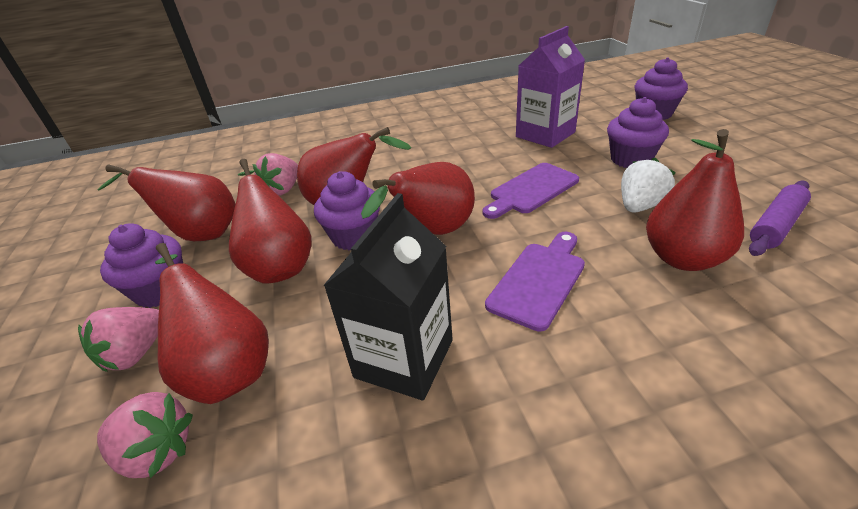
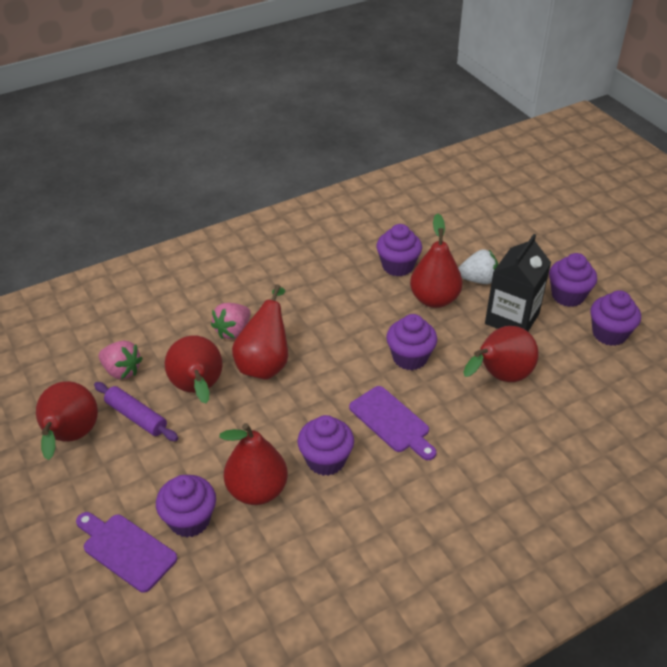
pink strawberry: 3 -> 2
purple carton: 1 -> 0
purple cupcake: 4 -> 6

